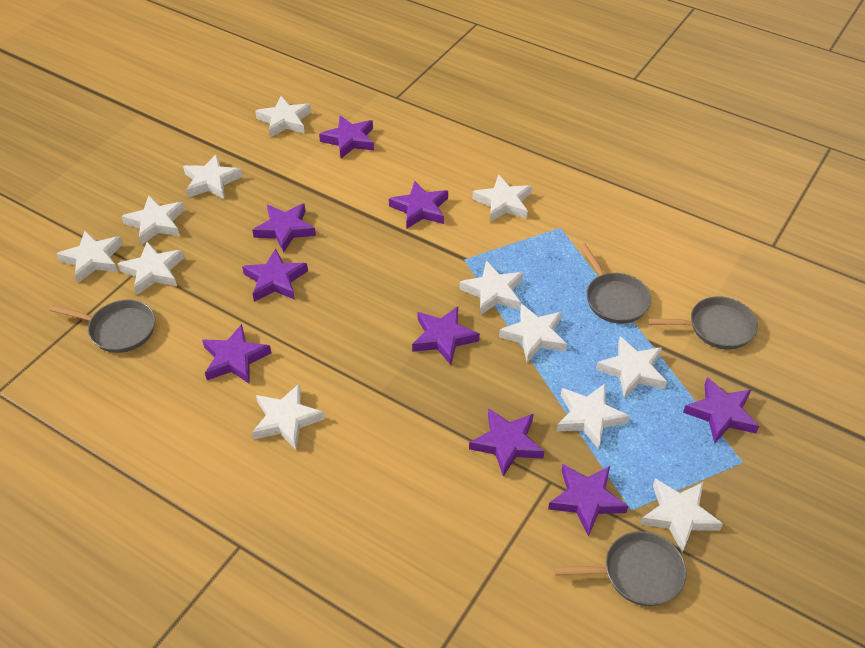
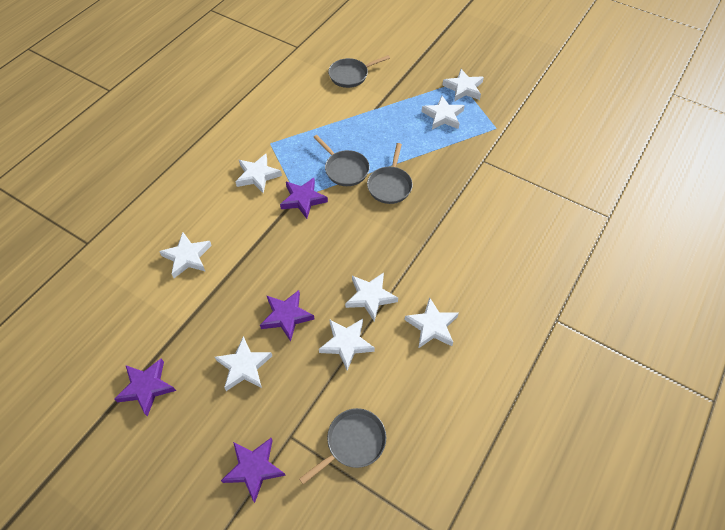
purple star: 9 -> 4
white star: 12 -> 8

